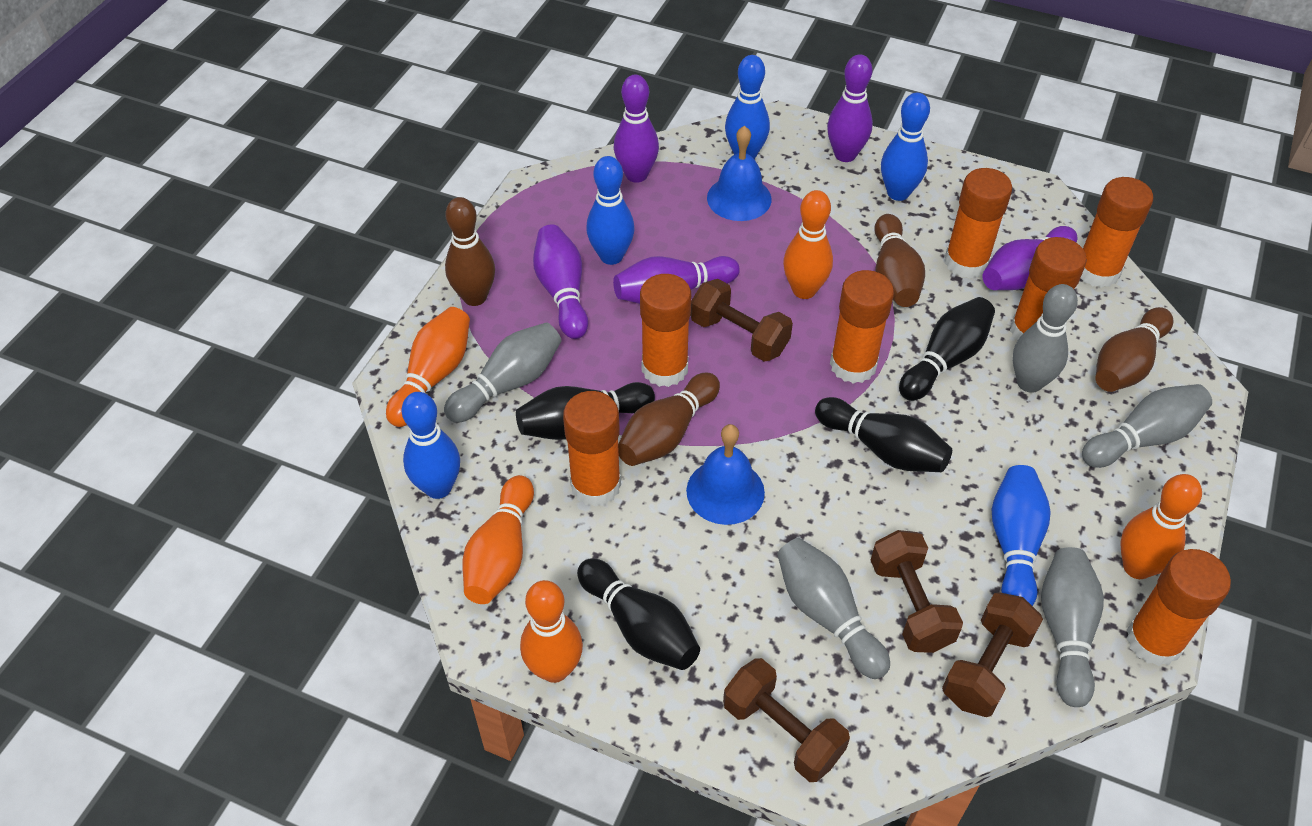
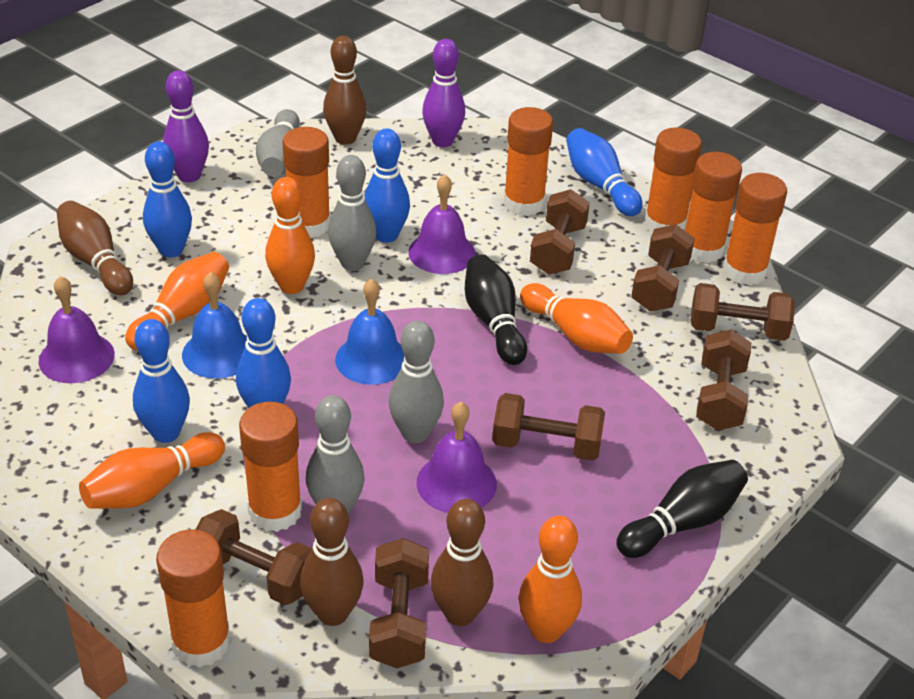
black bowling pin: 4 -> 2
brown dumbbell: 4 -> 7
grey bowling pin: 5 -> 4
purple bell: 0 -> 3
purple bowling pin: 5 -> 2

